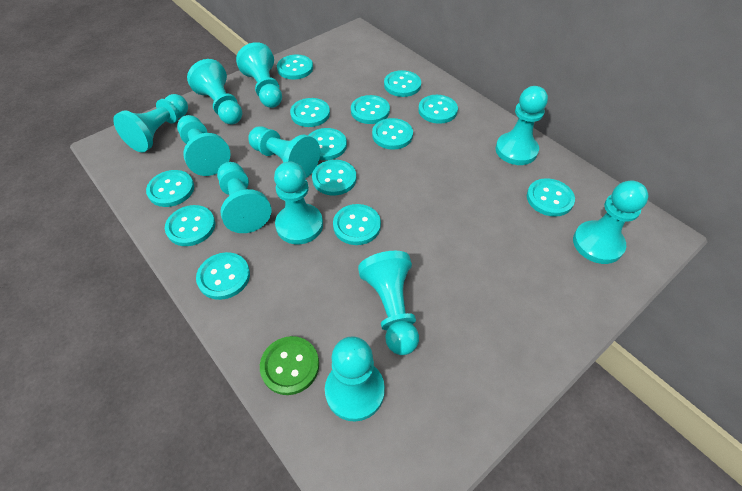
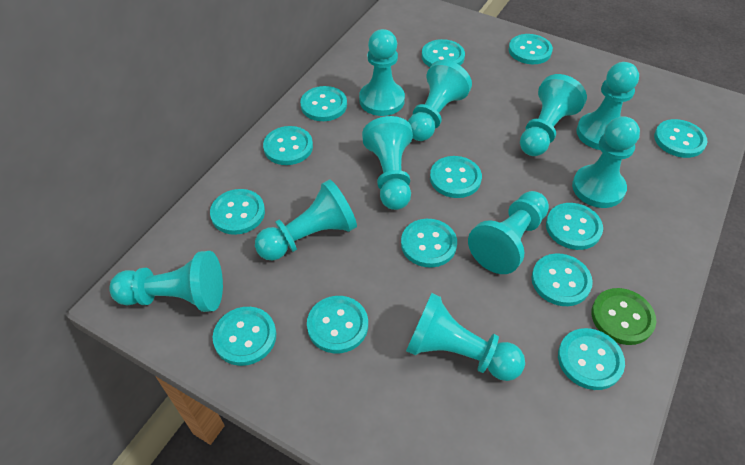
turquoise pawn: 11 -> 10

